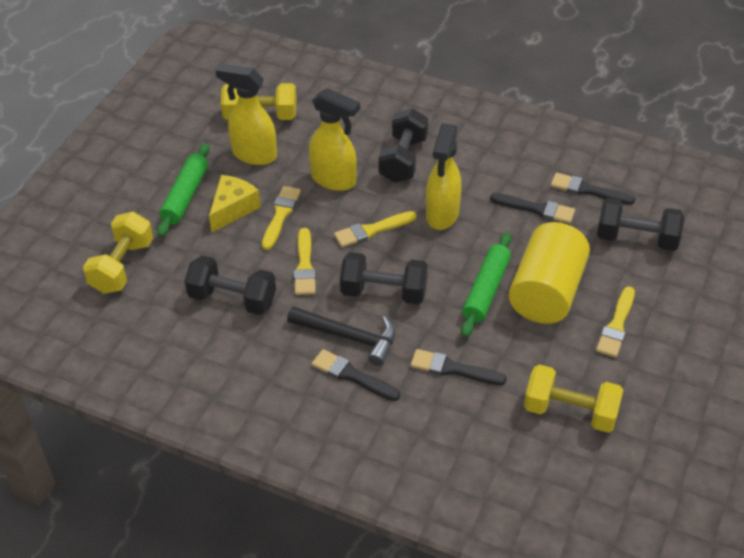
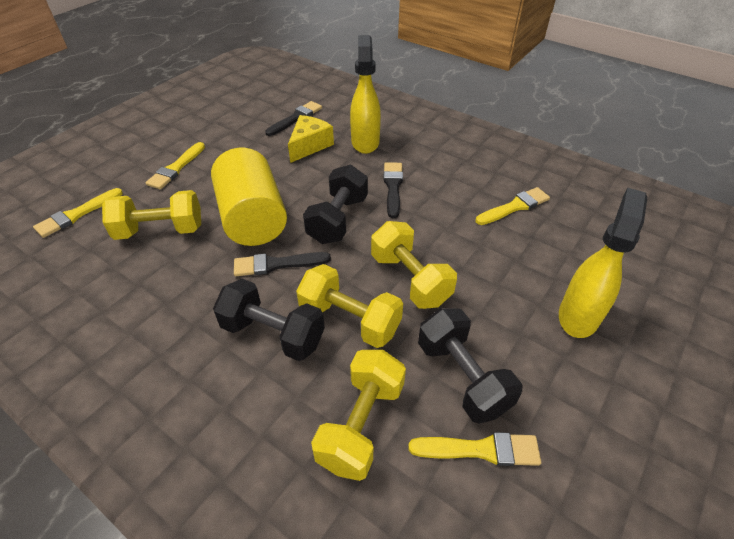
black brush: 4 -> 3
black dumbbell: 4 -> 3
black hammer: 1 -> 0
green rolling pin: 2 -> 0
yellow dumbbell: 3 -> 4
yellow spray bottle: 3 -> 2

